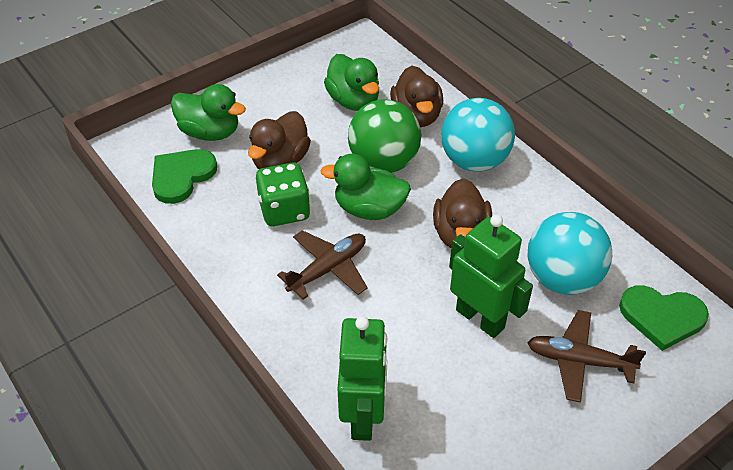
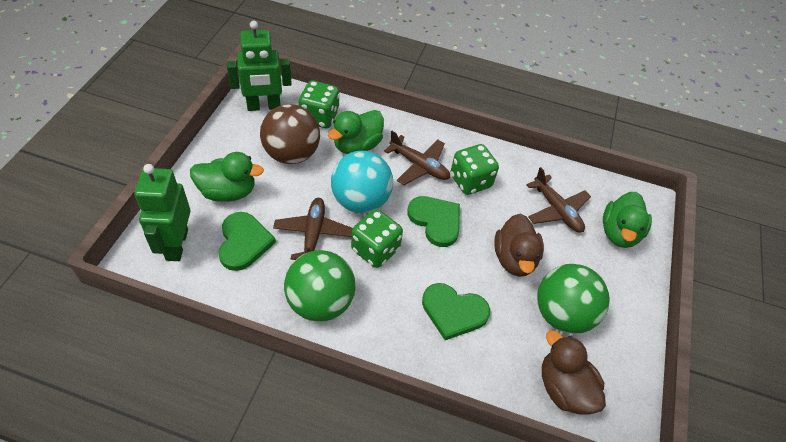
brown ball: 0 -> 1
brown duck: 3 -> 2
brown plane: 2 -> 3
green ball: 1 -> 2
green dice: 1 -> 3
green heart: 2 -> 3
turquoise ball: 2 -> 1

